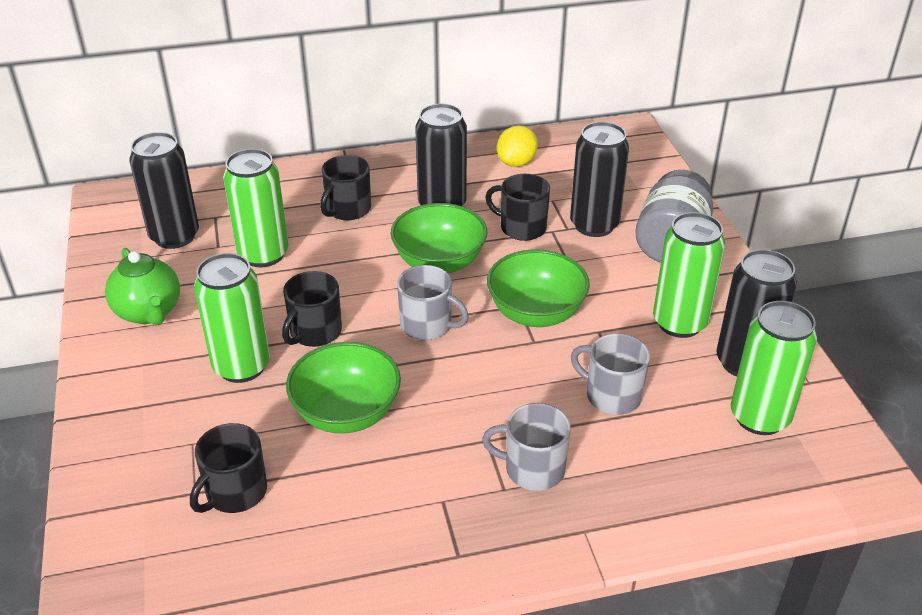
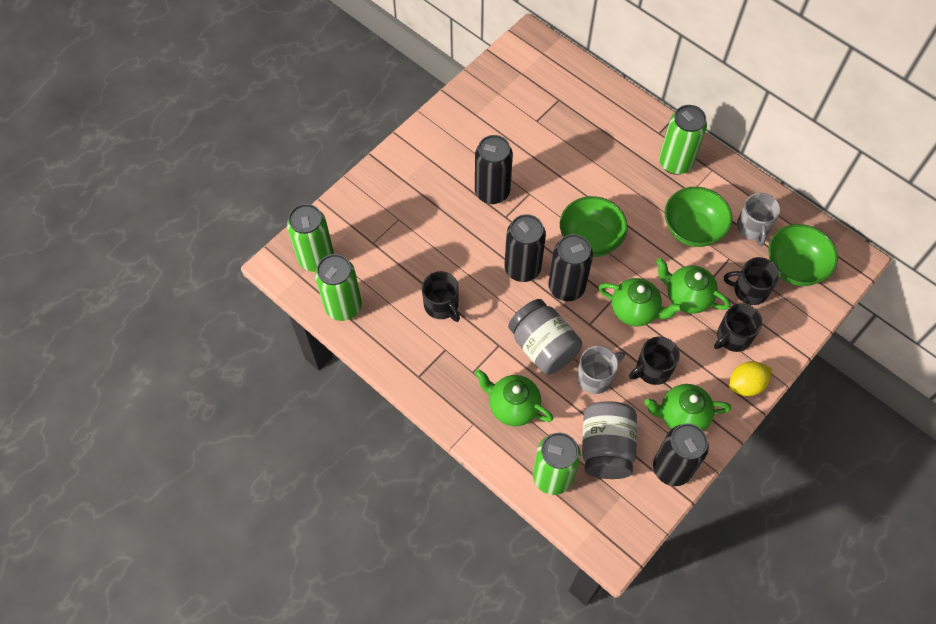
green teapot: 1 -> 4
grey jar: 1 -> 2
grey mug: 3 -> 2

